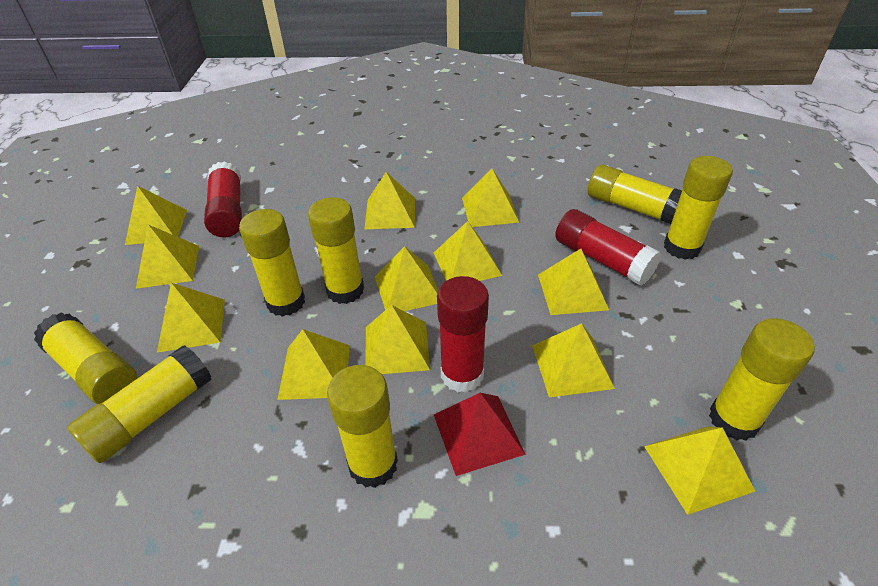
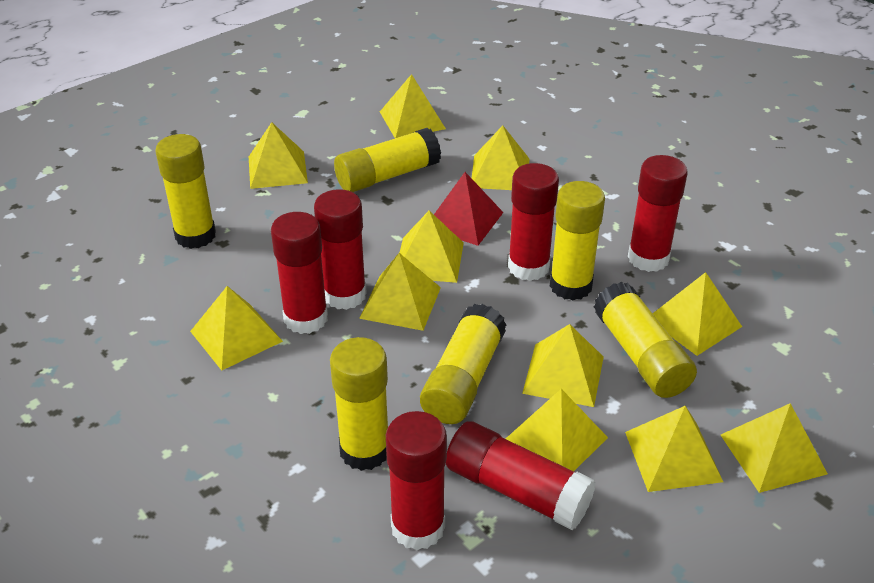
red glue stick: 3 -> 6
yellow glue stick: 8 -> 6
yellow pyramid: 12 -> 11

